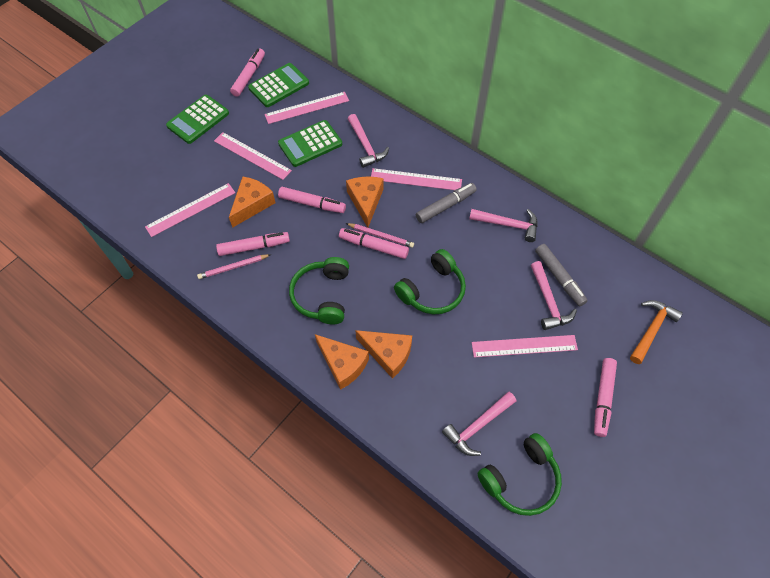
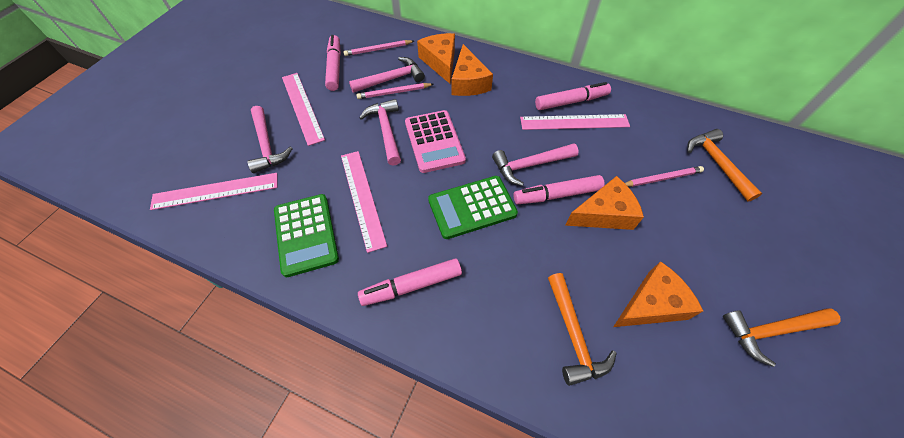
green calculator: 3 -> 2
green headphones: 3 -> 0
grey marker: 2 -> 0
orange hammer: 1 -> 3
pink calculator: 0 -> 1
pink marker: 5 -> 4
pink pencil: 2 -> 3
pink ruler: 5 -> 4

